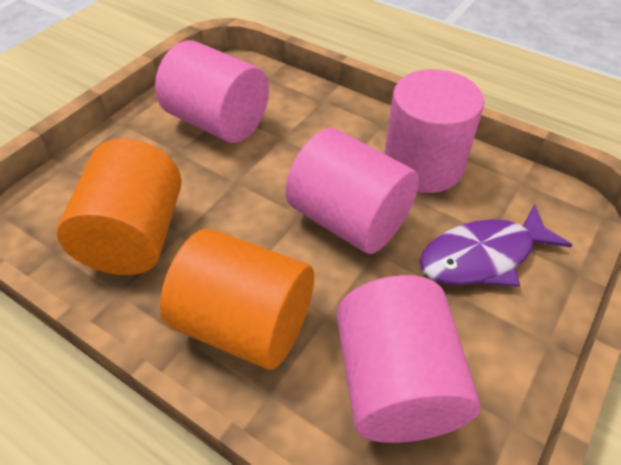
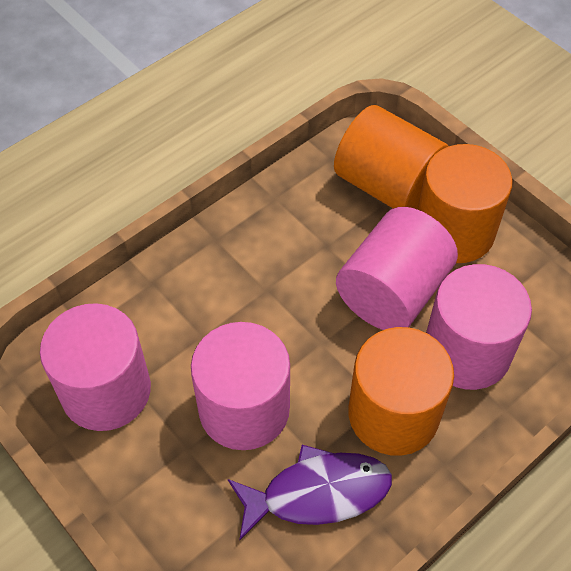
orange cylinder: 2 -> 3

